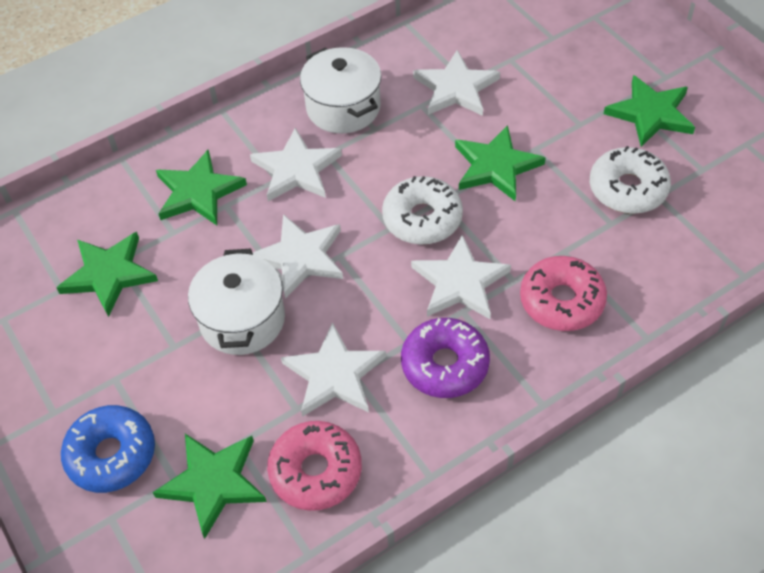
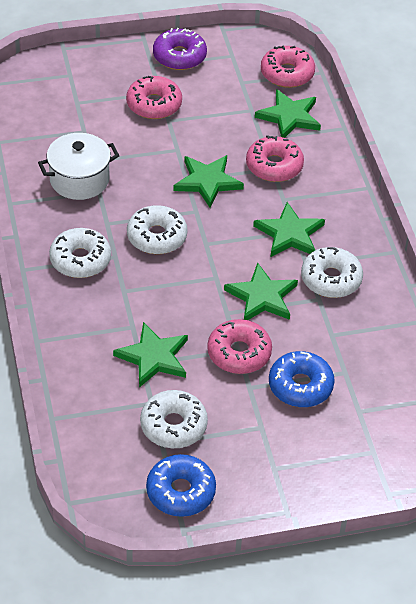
blue donut: 1 -> 2
pink donut: 2 -> 4
white donut: 2 -> 4
white pot: 2 -> 1
white star: 5 -> 0

